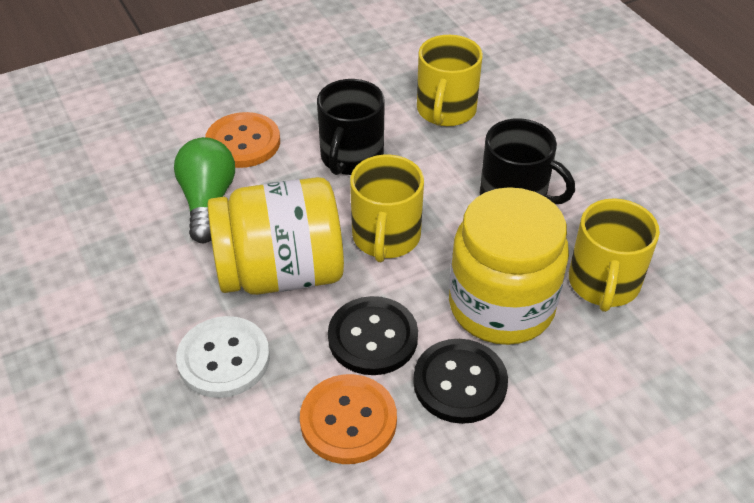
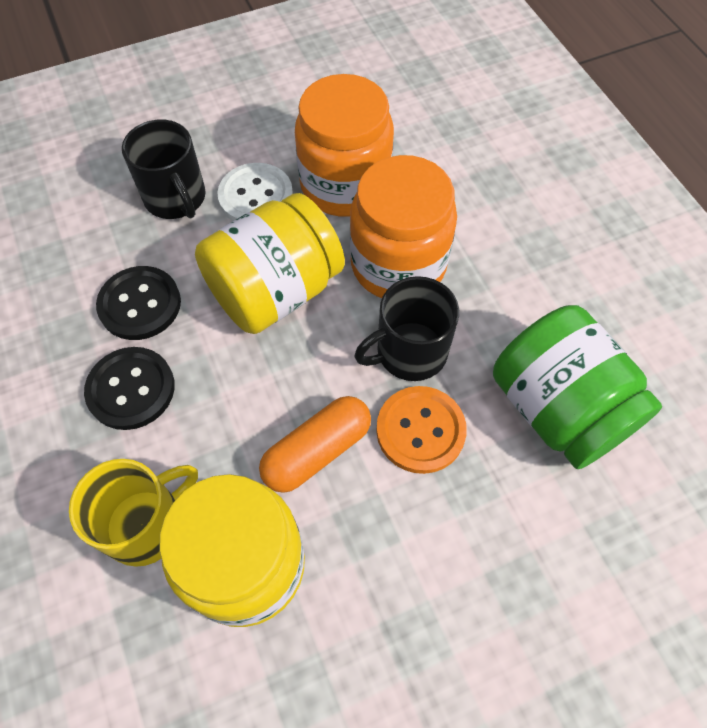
green jar: 0 -> 1
green light bulb: 1 -> 0
orange button: 2 -> 1
orange capsule: 0 -> 1
orange jar: 0 -> 2
yellow mug: 3 -> 1

